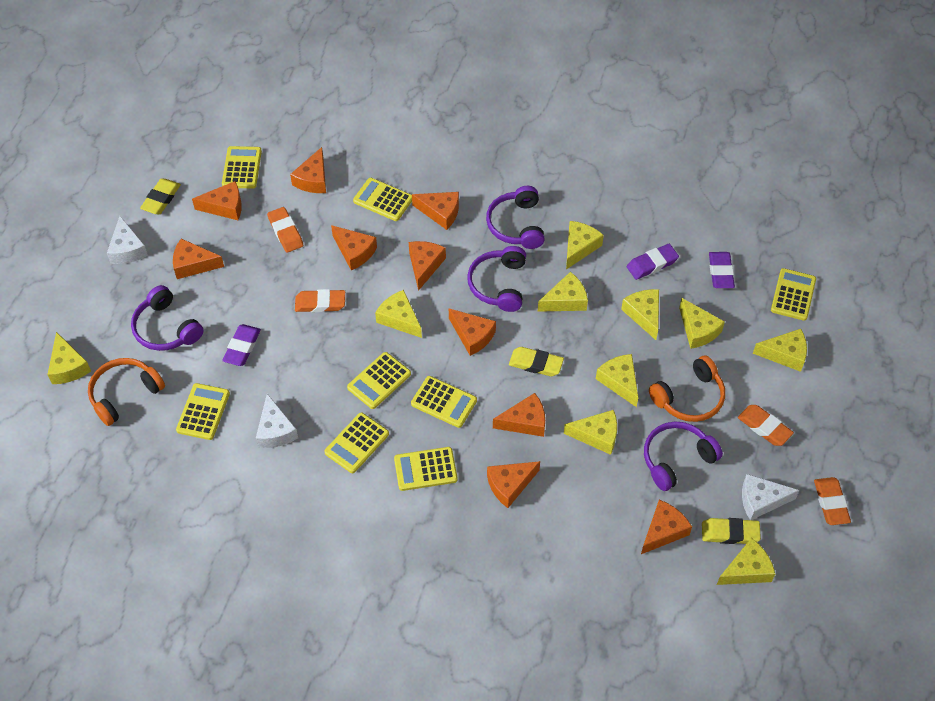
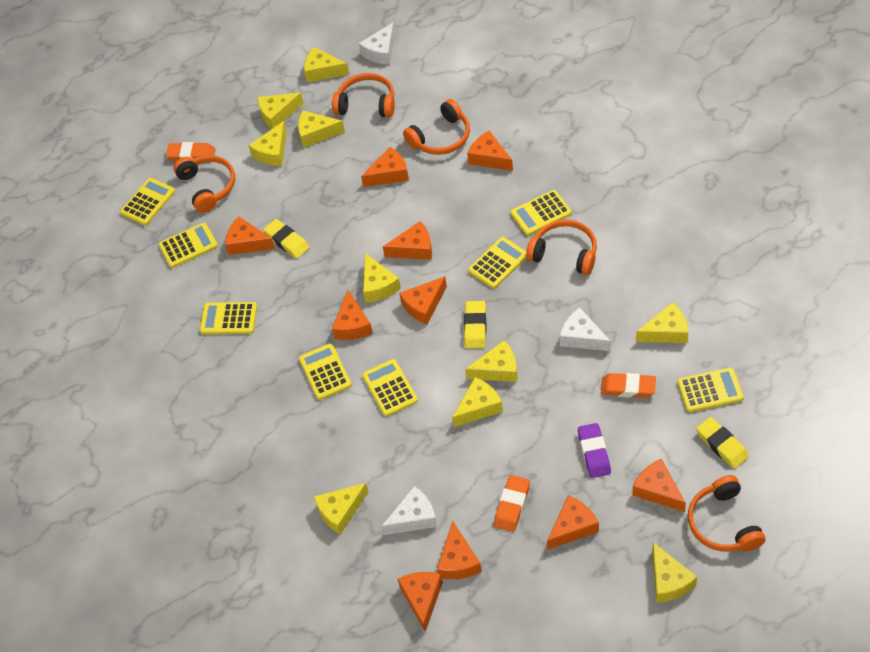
orange eraser: 4 -> 3
orange headphones: 2 -> 5
purple eraser: 3 -> 1
purple headphones: 4 -> 0

